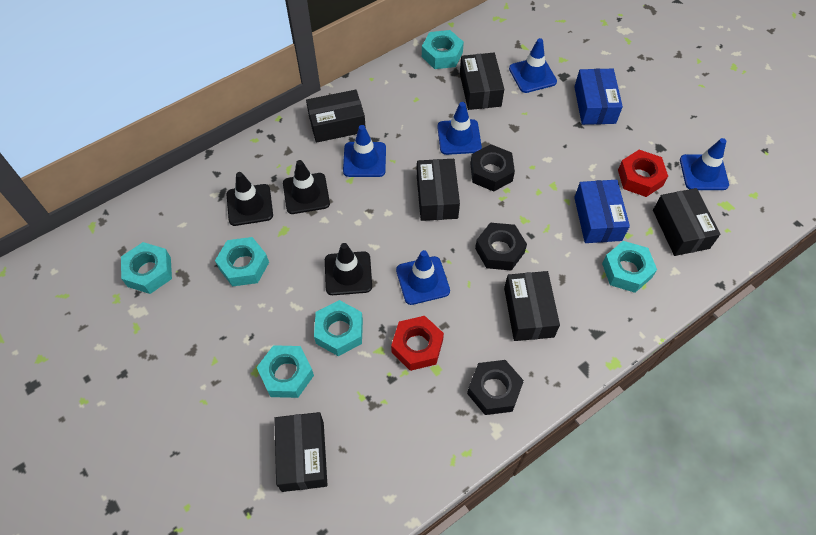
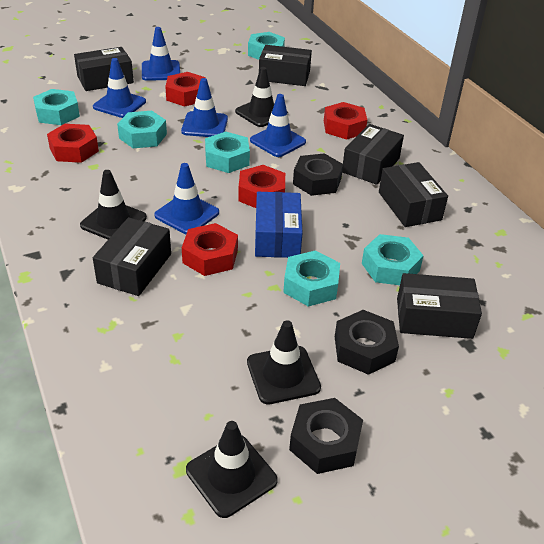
black traffic cone: 3 -> 4
blue box: 2 -> 1
red nut: 2 -> 5

